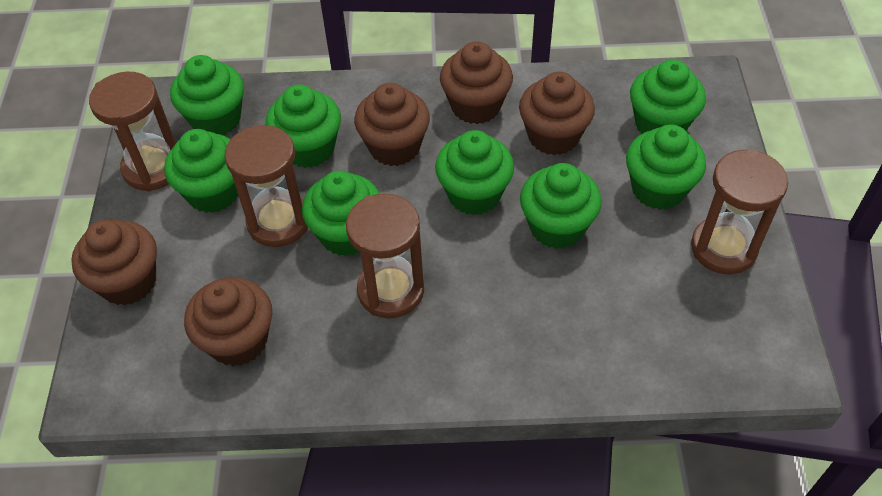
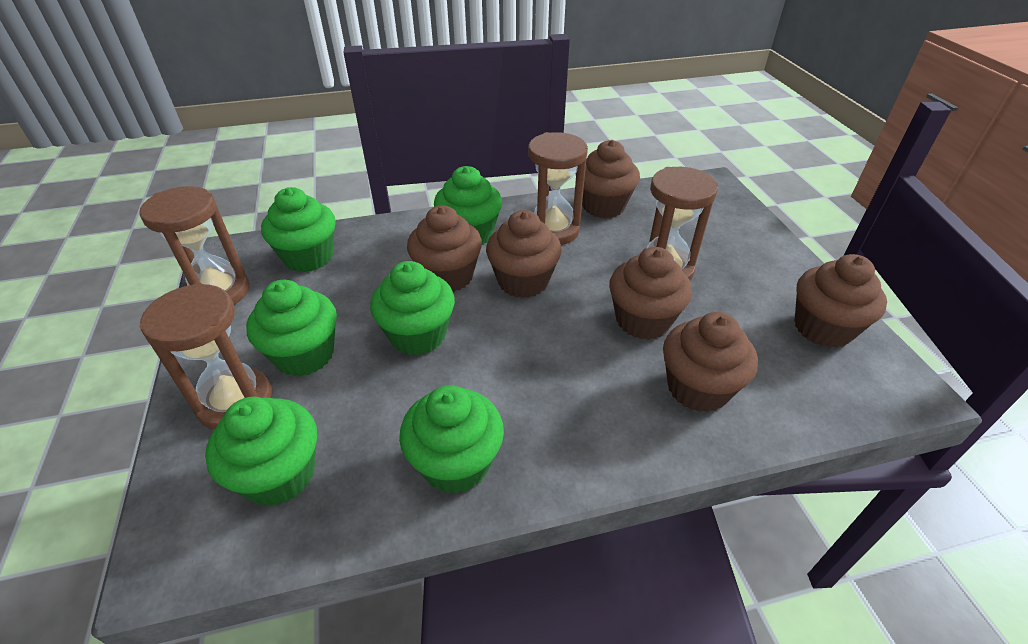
brown cupcake: 5 -> 6
green cupcake: 8 -> 6

